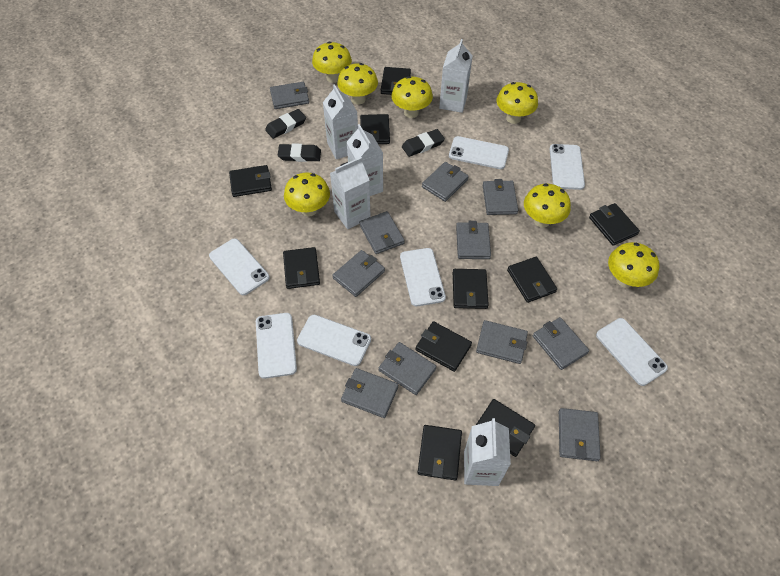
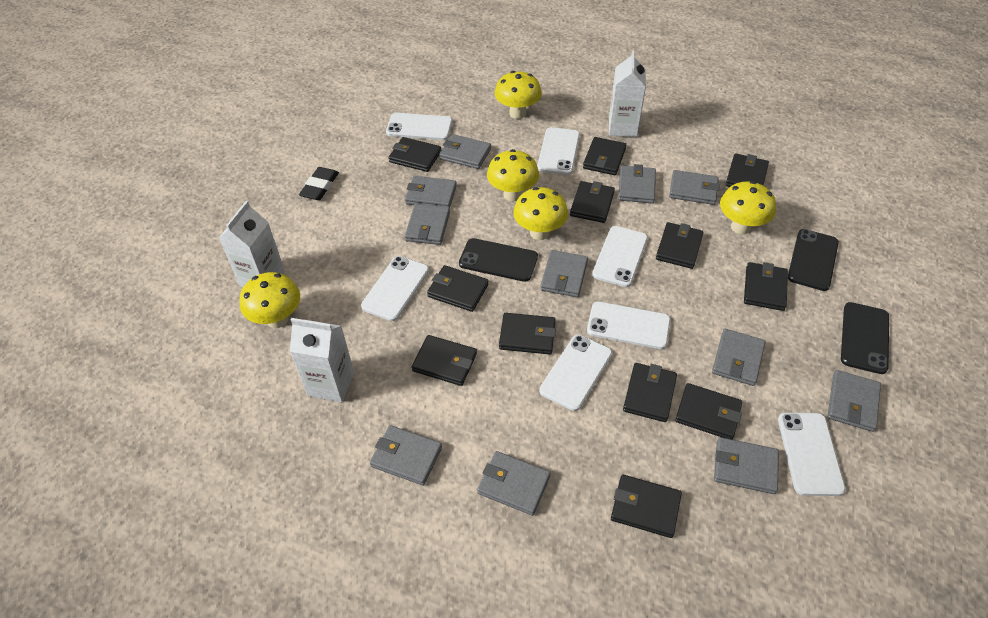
black eraser: 3 -> 1
black phone: 0 -> 3
black wallet: 10 -> 12
white carton: 5 -> 3
yellow mushroom: 7 -> 5

